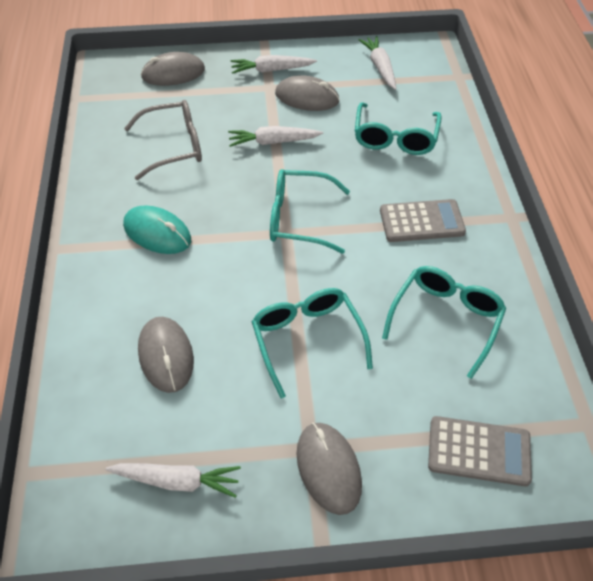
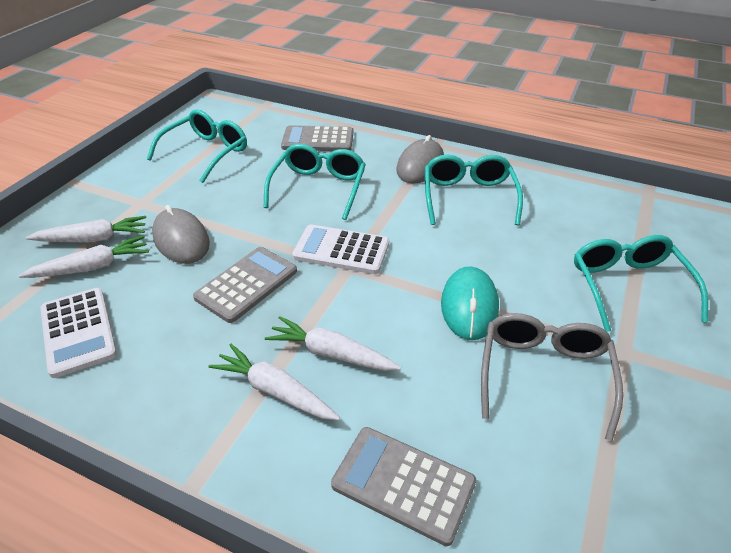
grey calculator: 2 -> 3
grey mouse: 4 -> 2
white calculator: 0 -> 2

